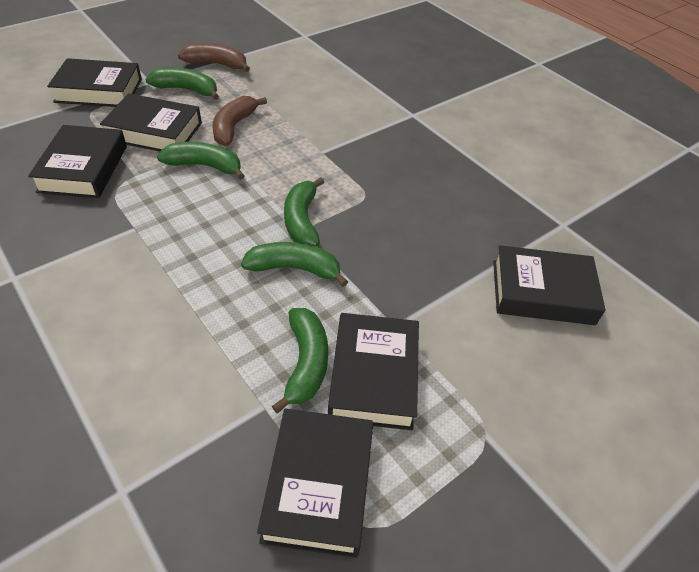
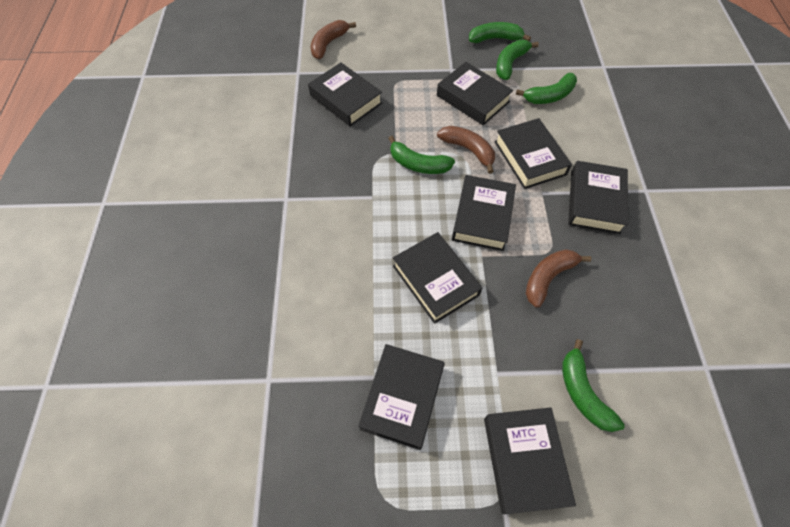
black book: 6 -> 8
brown banana: 2 -> 3

